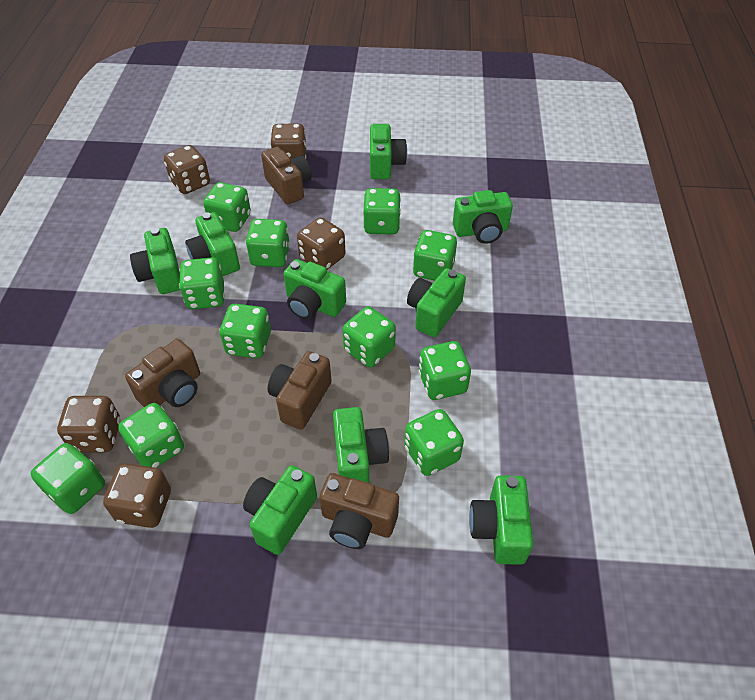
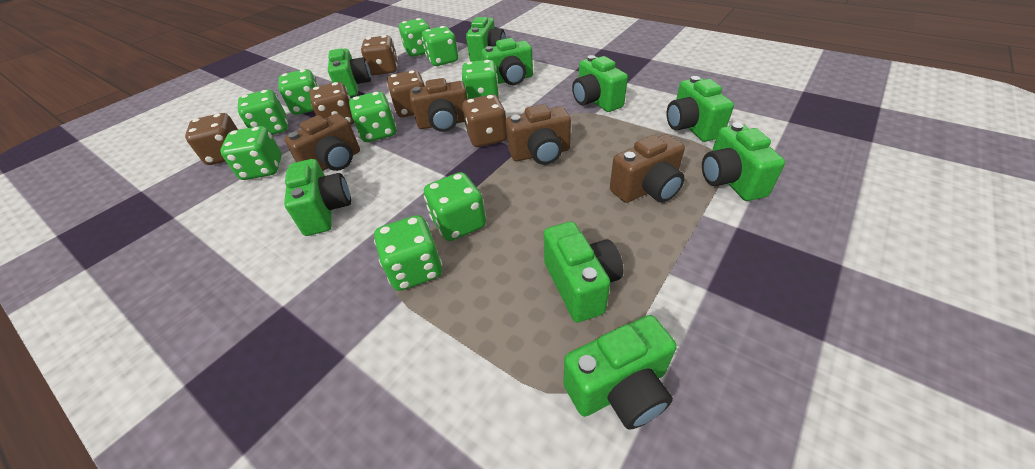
green dice: 11 -> 9

